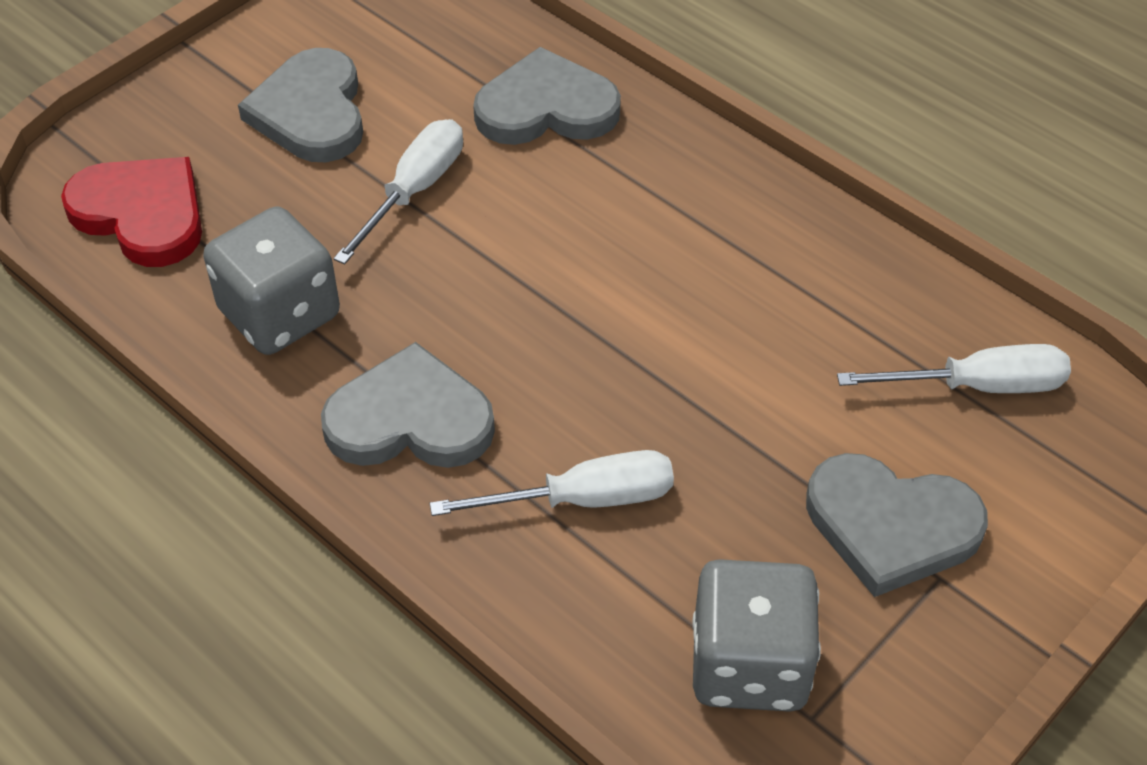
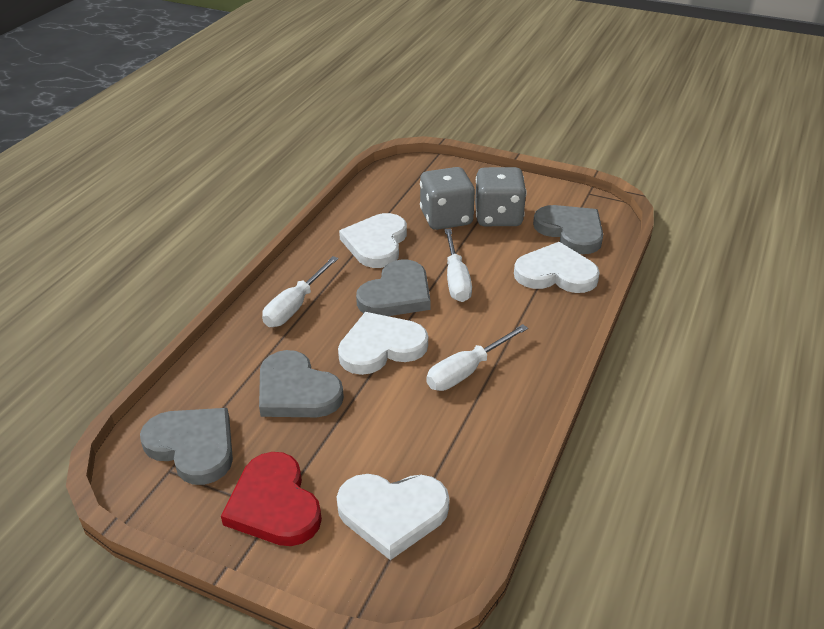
white heart: 0 -> 4

